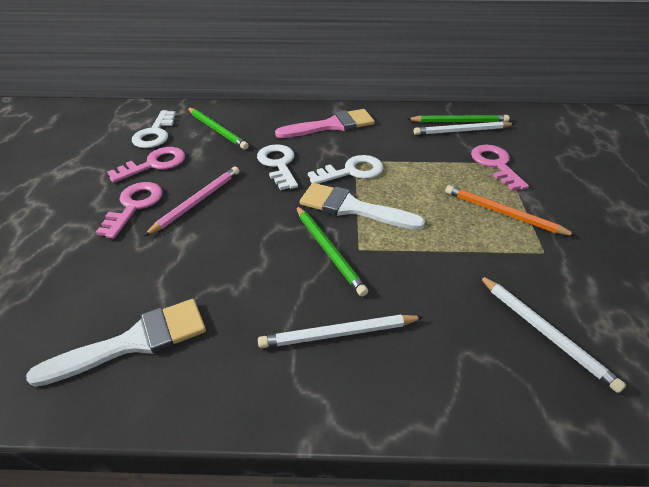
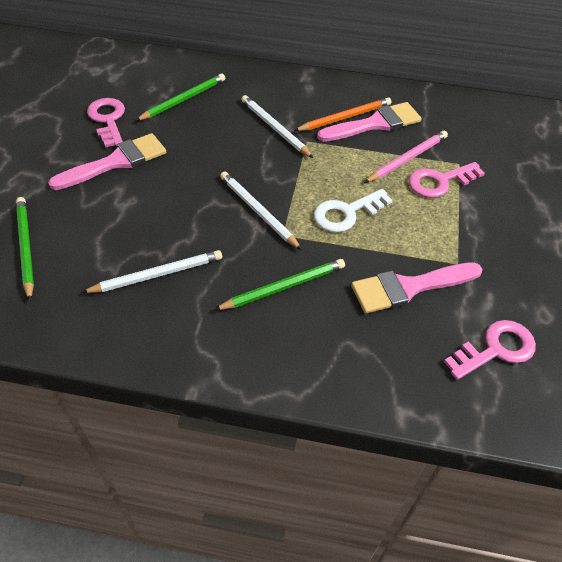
pink brush: 1 -> 3
white brush: 2 -> 0
white key: 3 -> 1

